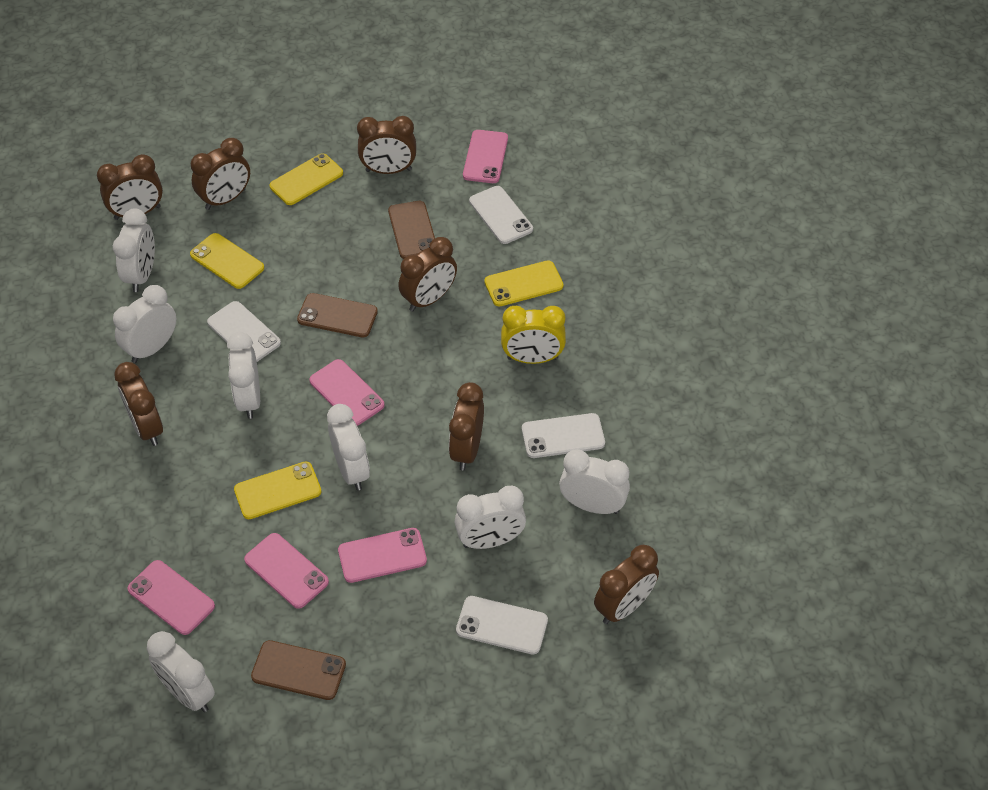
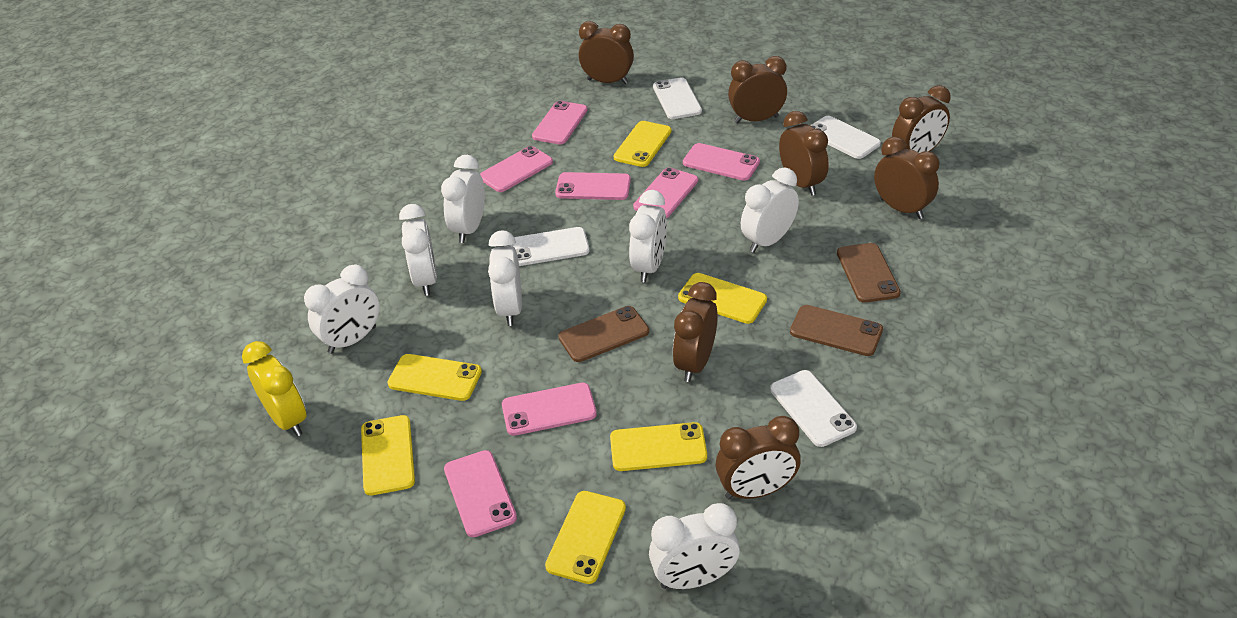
pink phone: 5 -> 7
yellow phone: 4 -> 6

